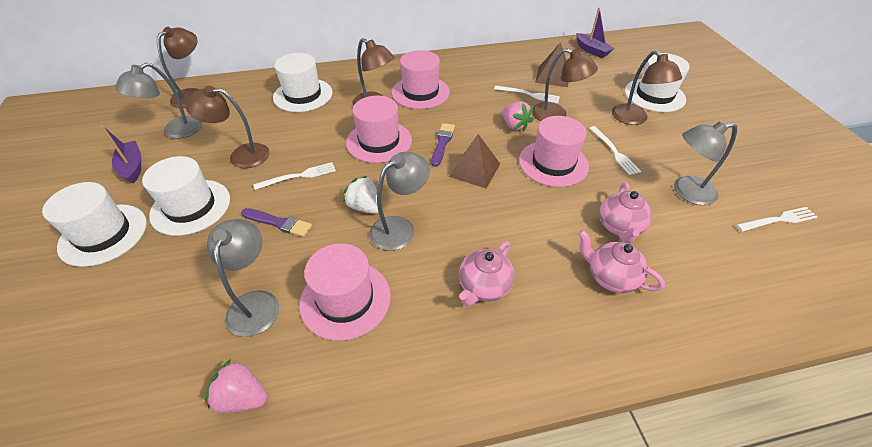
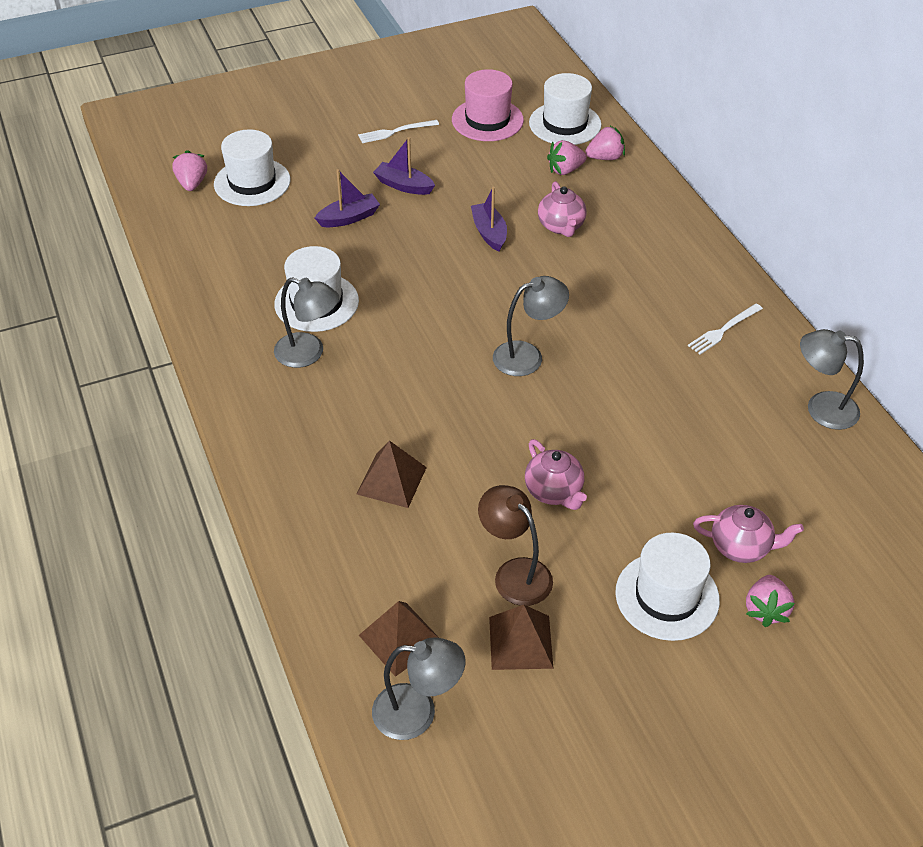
brown lamp: 5 -> 1
brown pyramid: 2 -> 3
pink hat: 4 -> 1
pink strawberry: 2 -> 4
purple boat: 2 -> 3
purple brush: 2 -> 0
white fork: 4 -> 2
white strawberry: 1 -> 0

